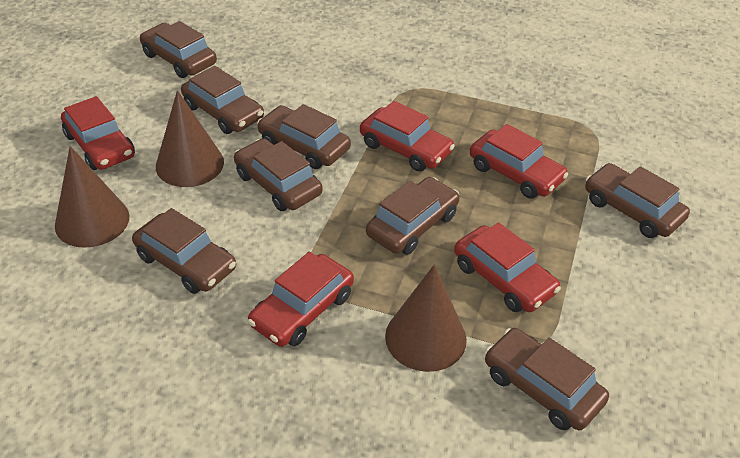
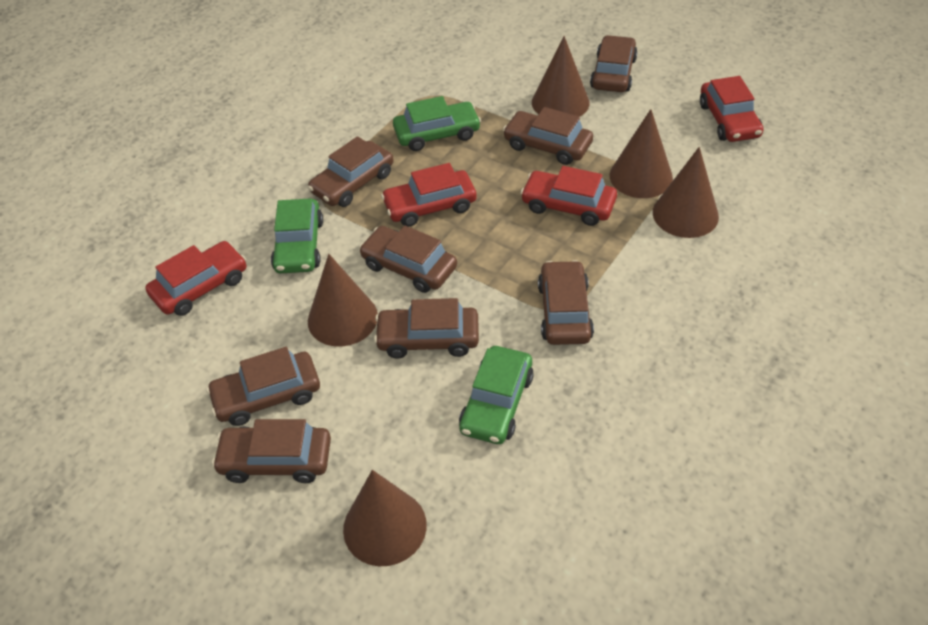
brown cone: 3 -> 5
green car: 0 -> 3
red car: 5 -> 4

